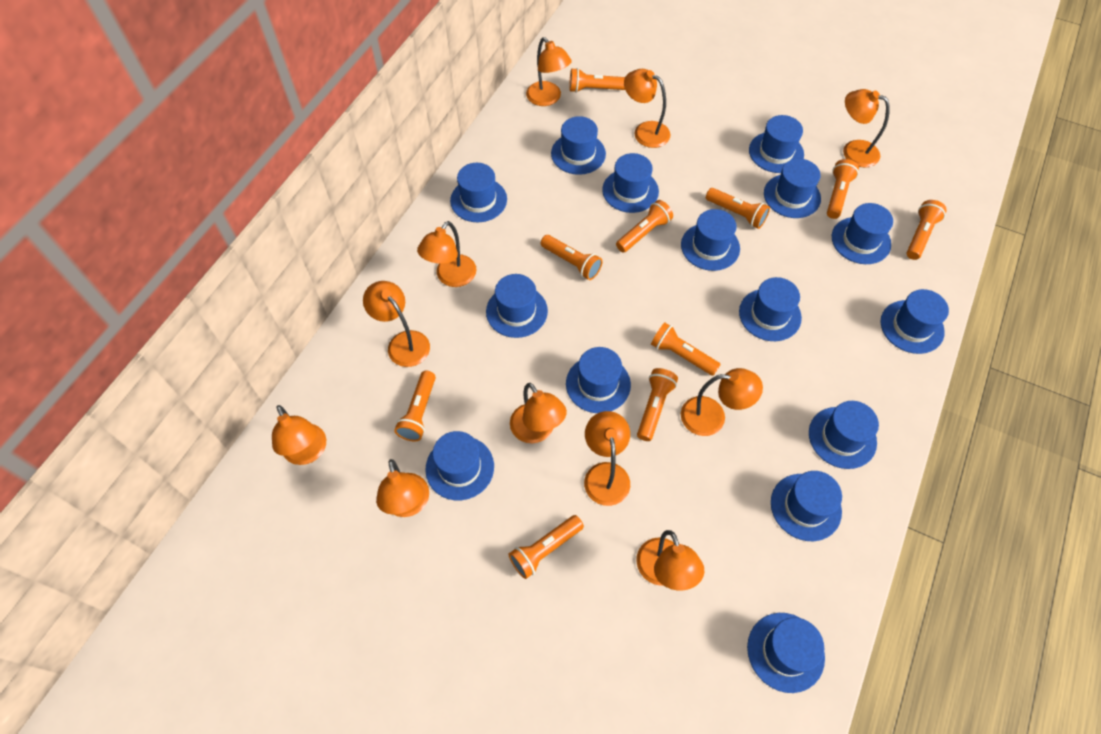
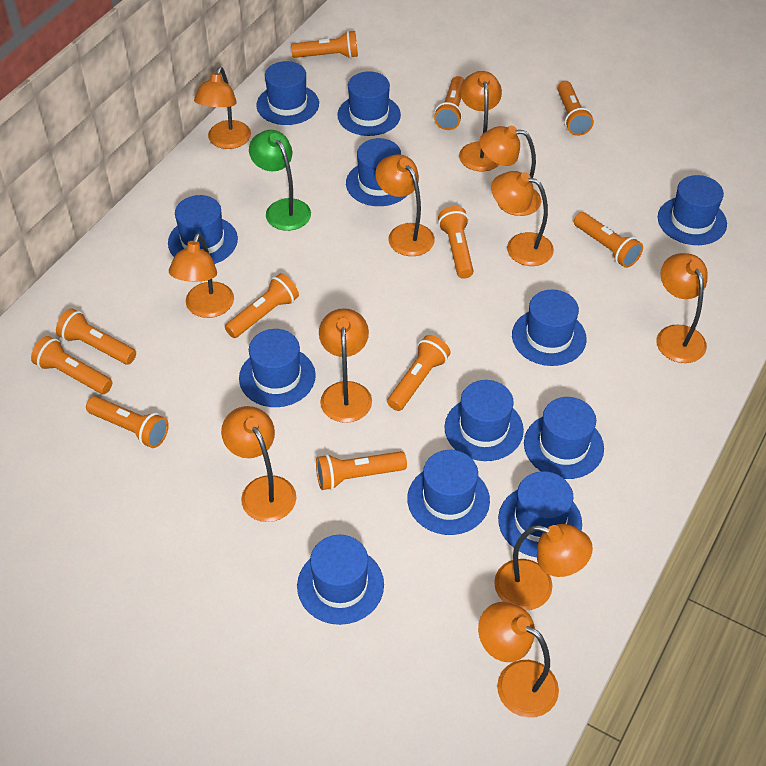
blue hat: 15 -> 12
green lamp: 0 -> 1
orange flashlight: 10 -> 11

